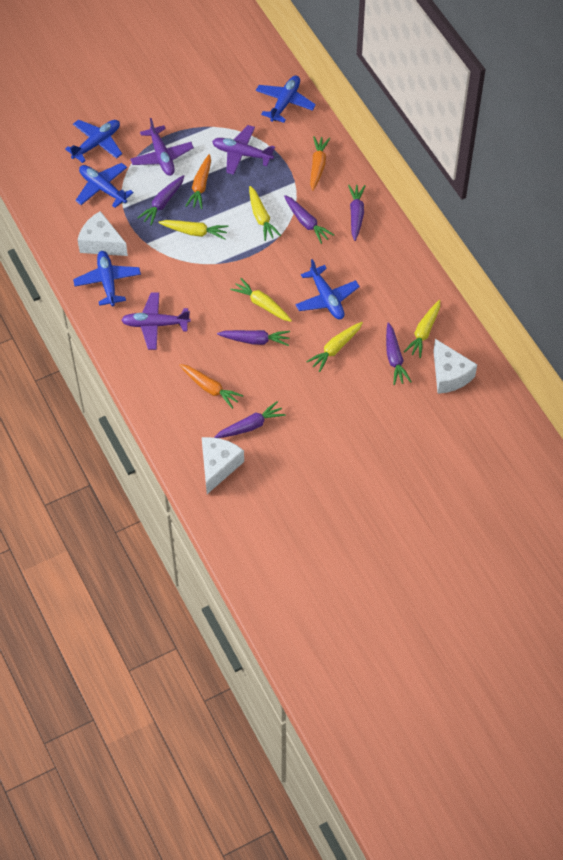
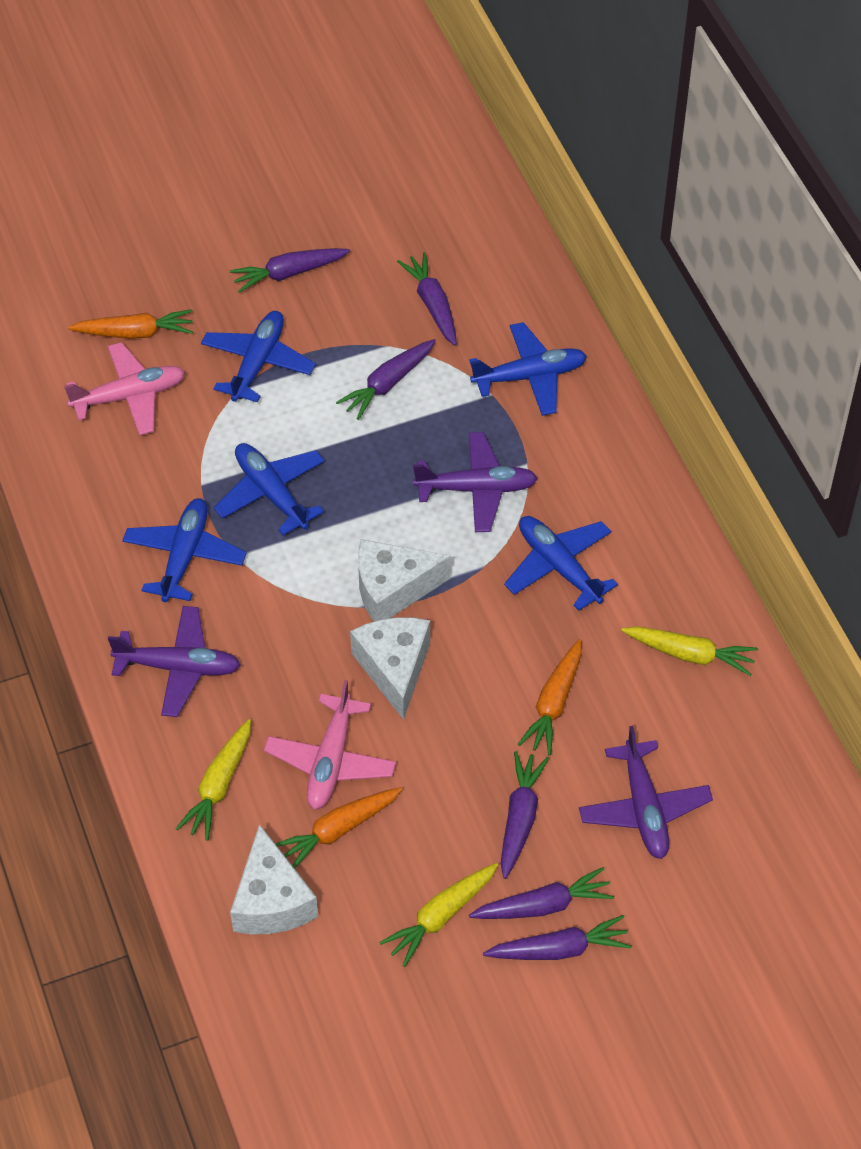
pink plane: 0 -> 2
yellow carrot: 5 -> 3

